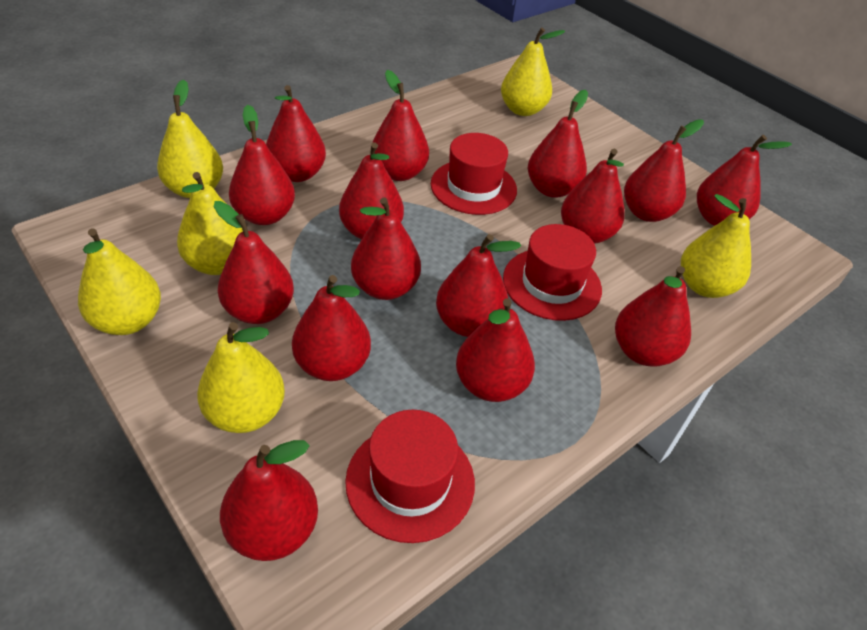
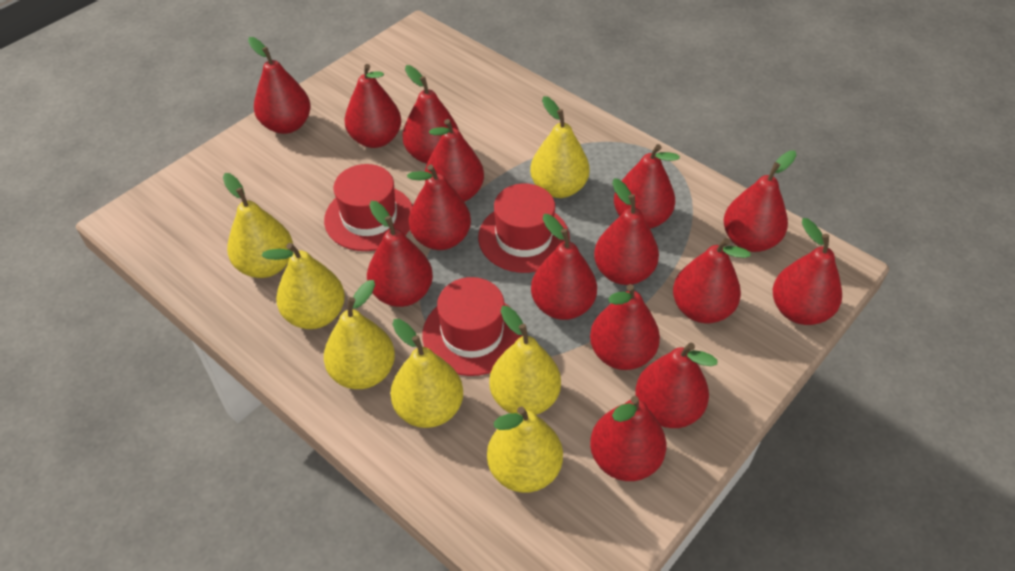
yellow pear: 6 -> 7

